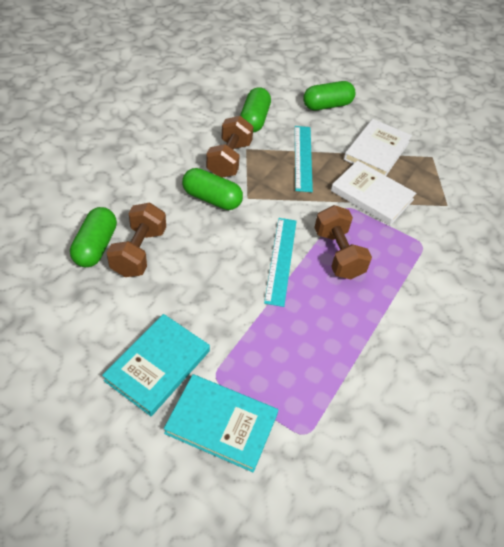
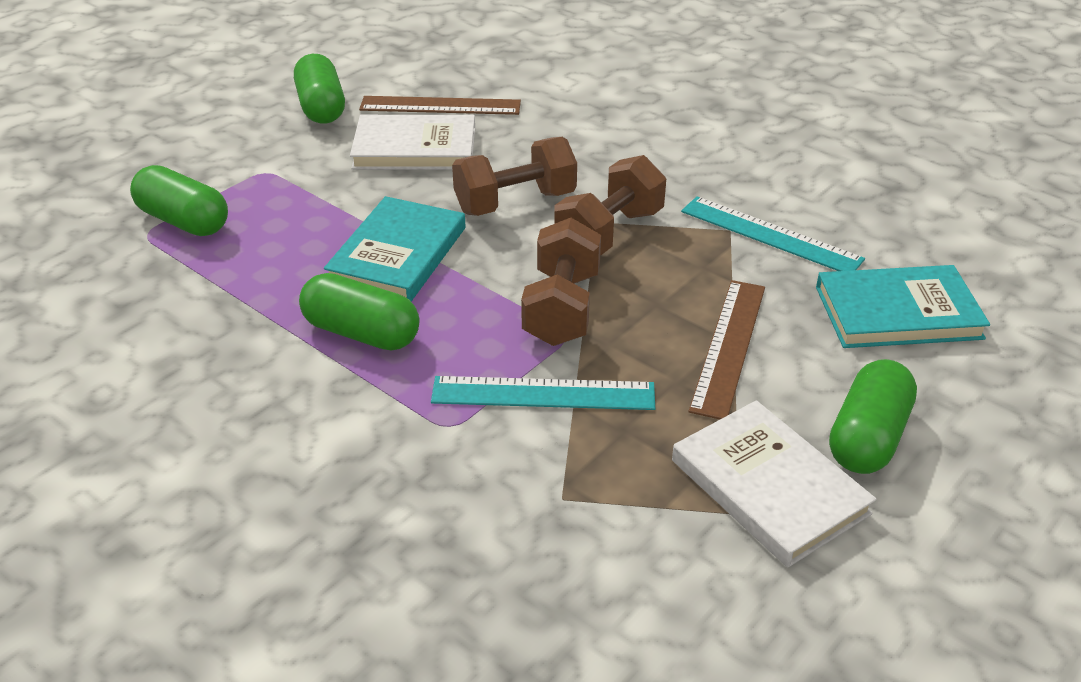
brown ruler: 0 -> 2

